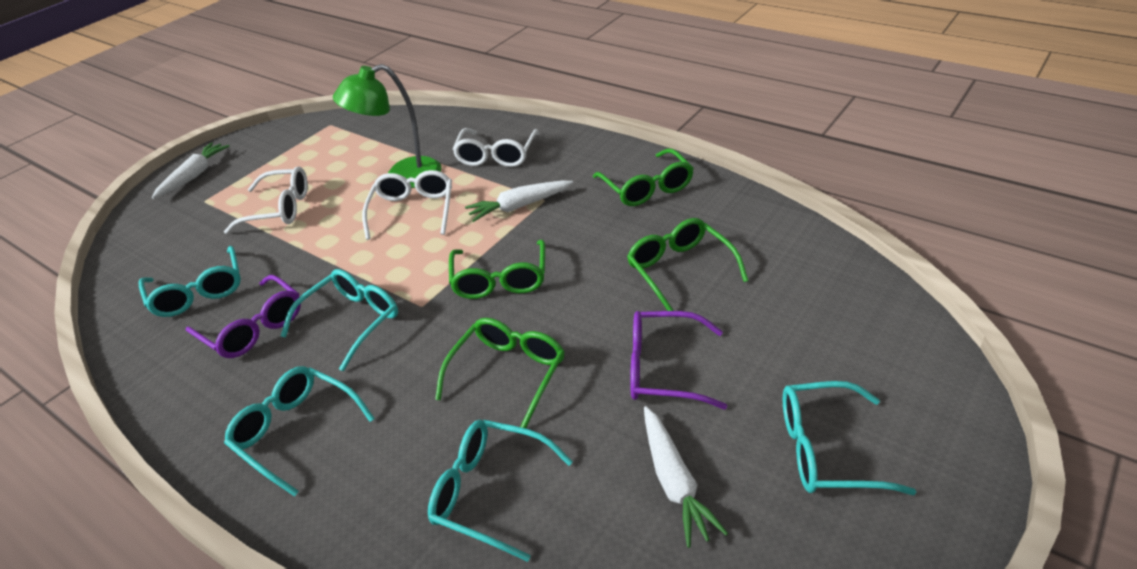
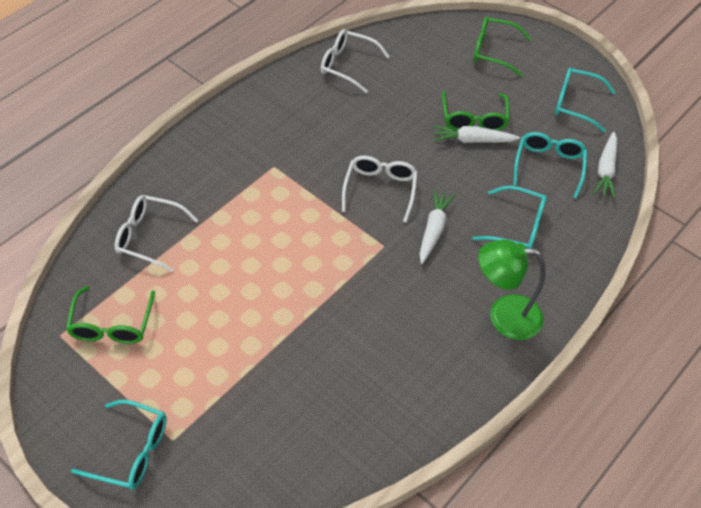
green glasses: 4 -> 3
purple glasses: 2 -> 0
turquoise glasses: 5 -> 4

